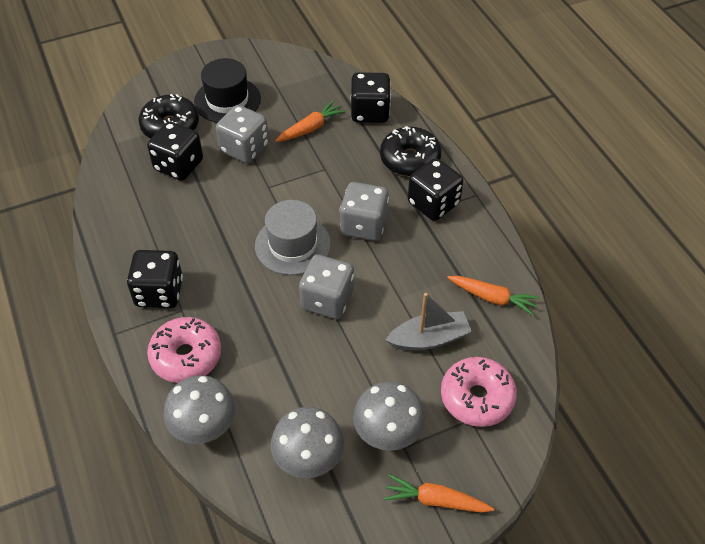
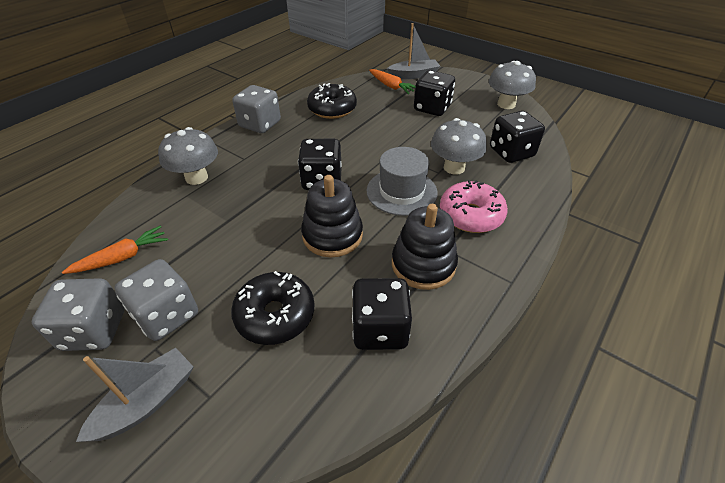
black hat: 1 -> 0
black stacking toy: 0 -> 2
grey boat: 1 -> 2
orange carrot: 3 -> 2
pink donut: 2 -> 1

